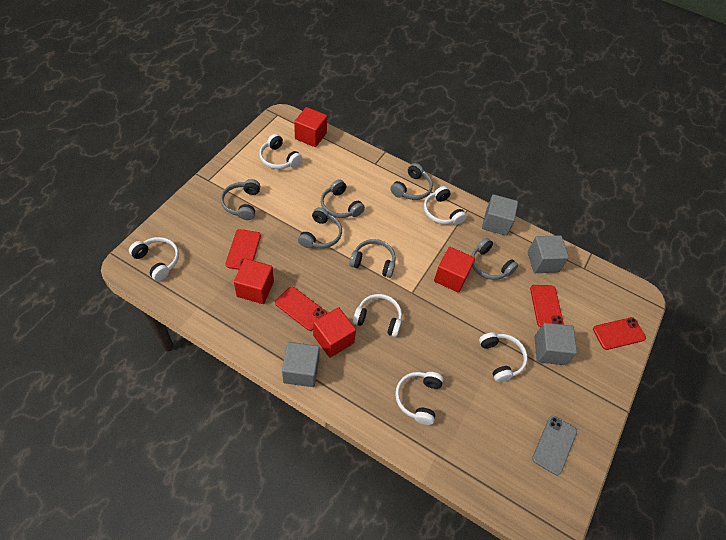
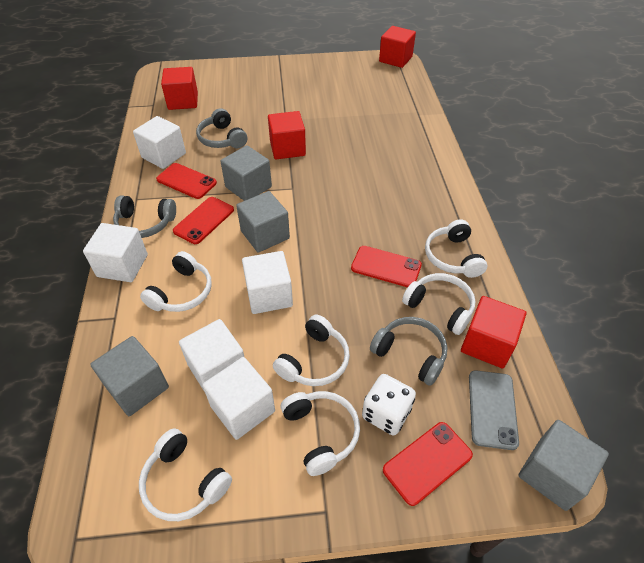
grey headphones: 6 -> 3
white cube: 0 -> 5
white dice: 0 -> 1

